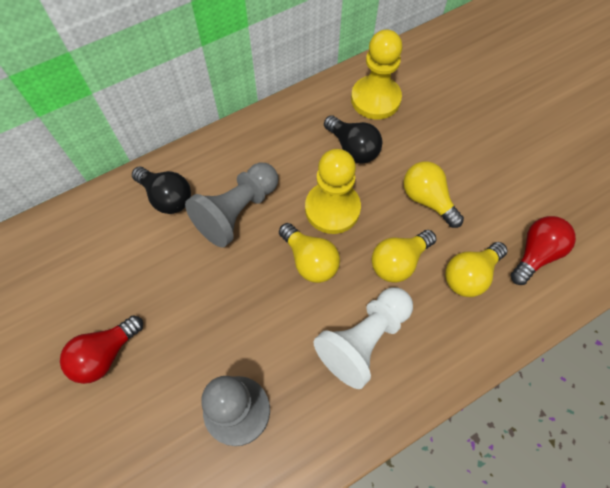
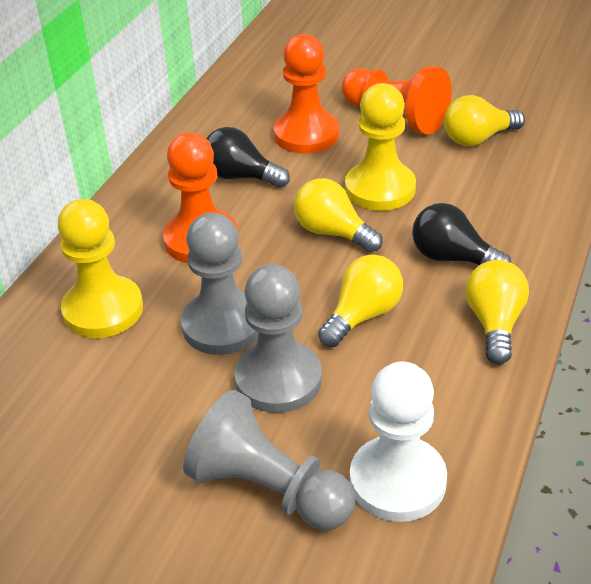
grey pawn: 2 -> 3
orange pawn: 0 -> 3
red light bulb: 2 -> 0

